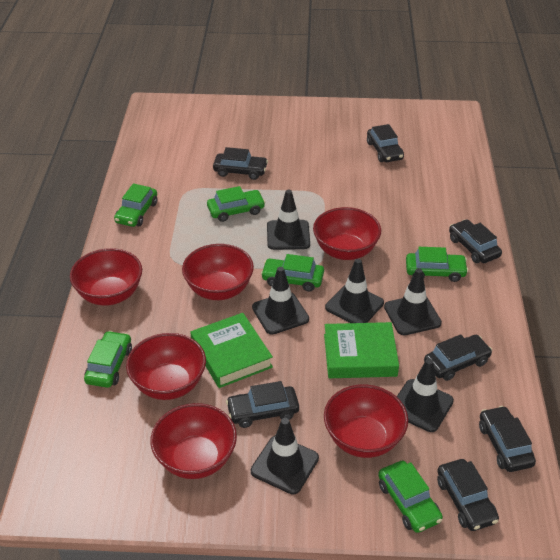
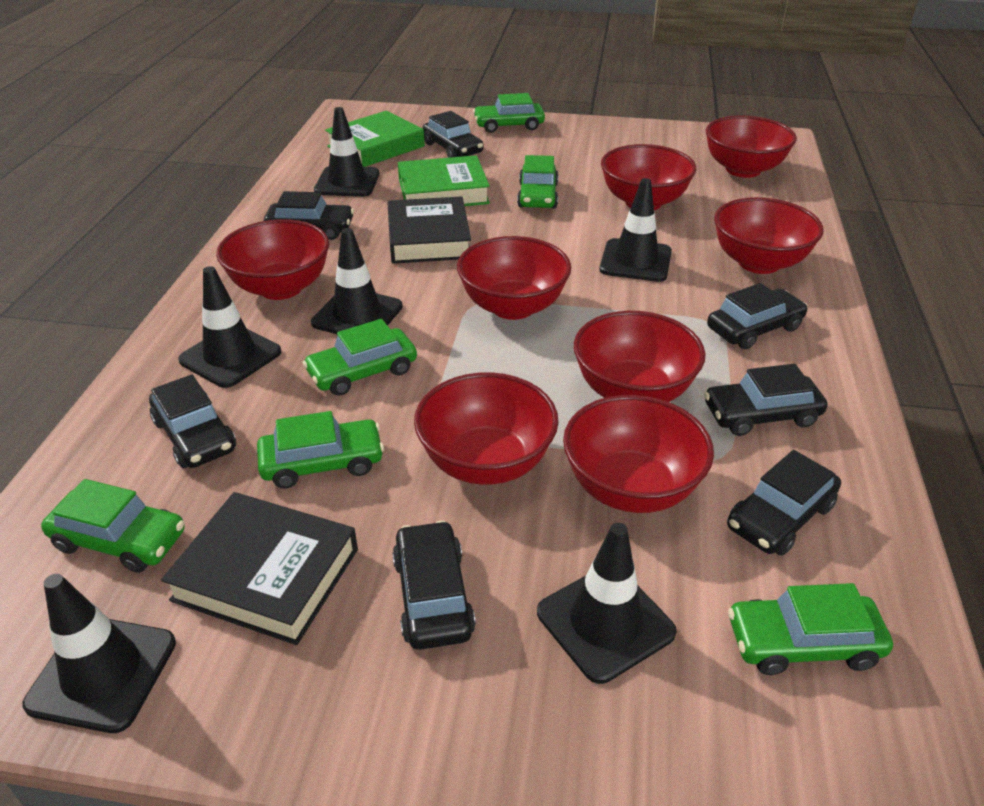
black book: 0 -> 2
red bowl: 6 -> 8

